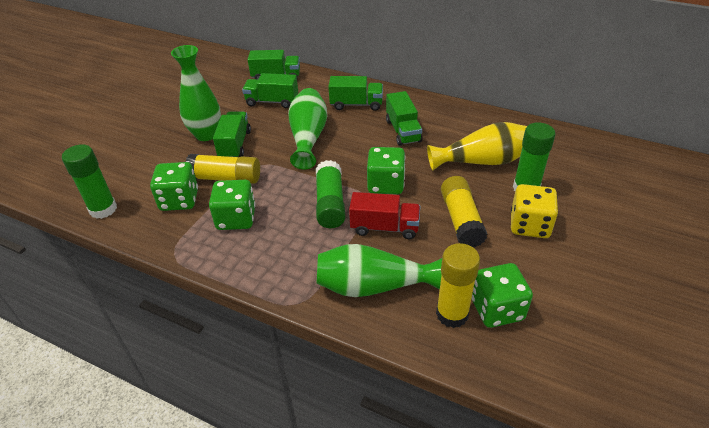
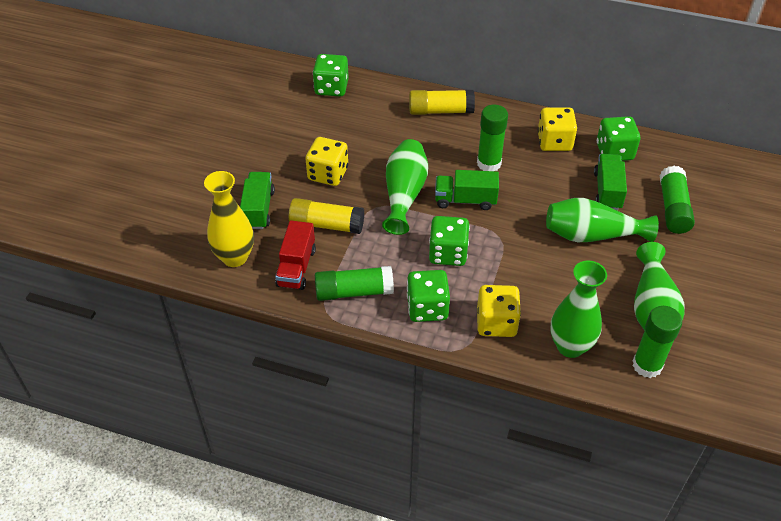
green glue stick: 3 -> 4
green truck: 5 -> 3
green vase: 3 -> 4
yellow dice: 1 -> 3
yellow glue stick: 3 -> 2

